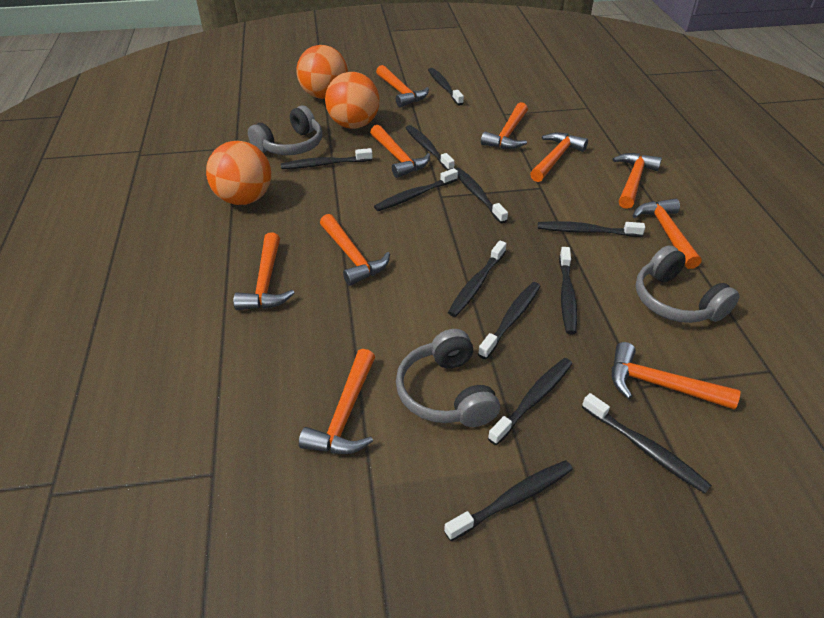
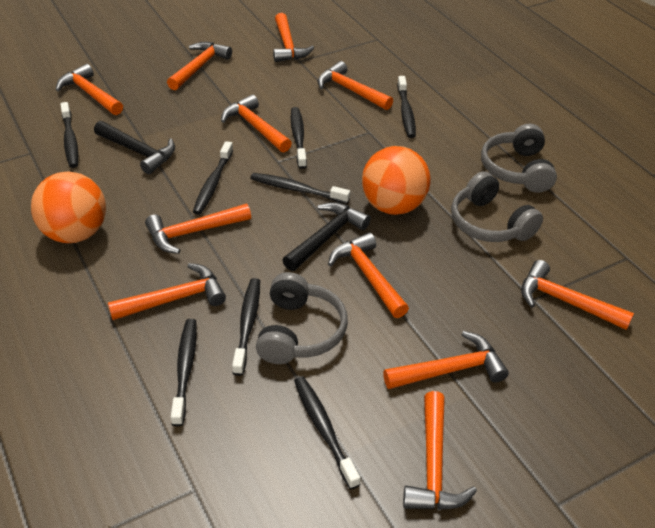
black hammer: 0 -> 2
black toothbrush: 12 -> 8
orange ball: 3 -> 2
orange hammer: 10 -> 11

